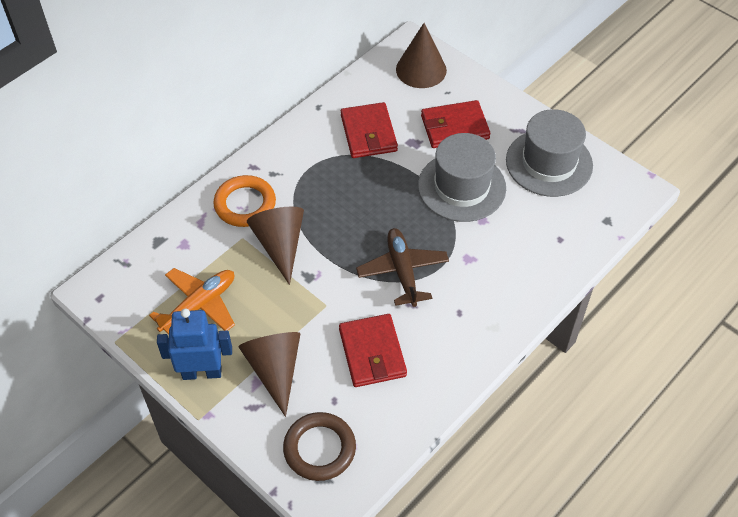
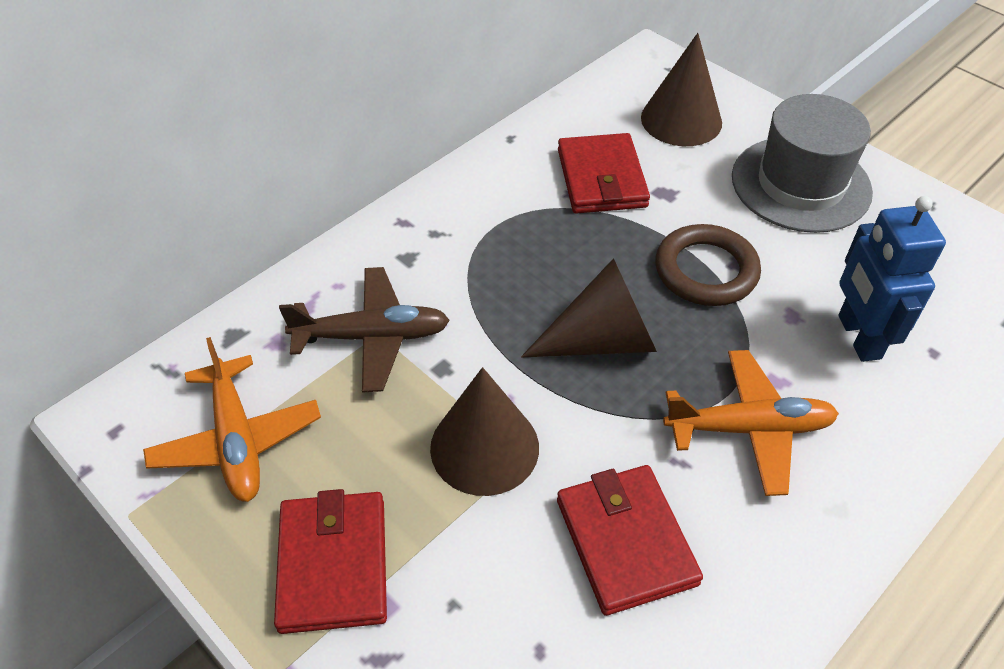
grey hat: 2 -> 1
orange plane: 1 -> 2
orange ring: 1 -> 0

